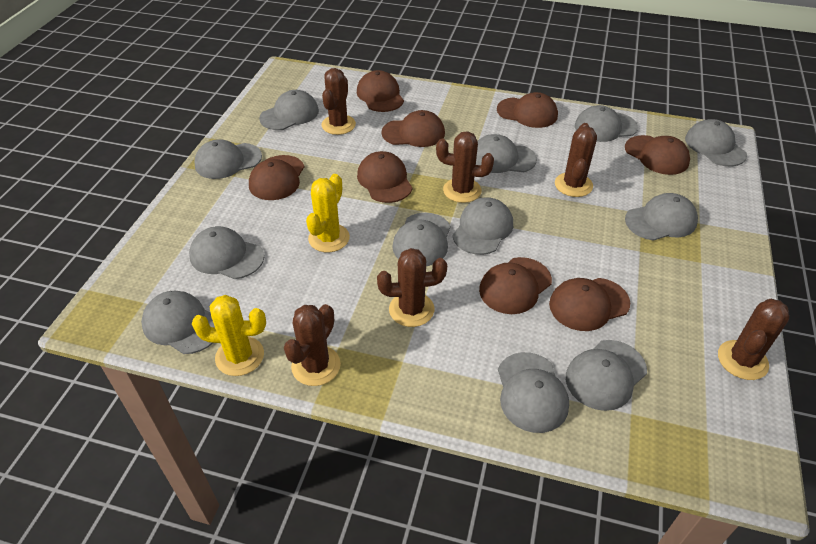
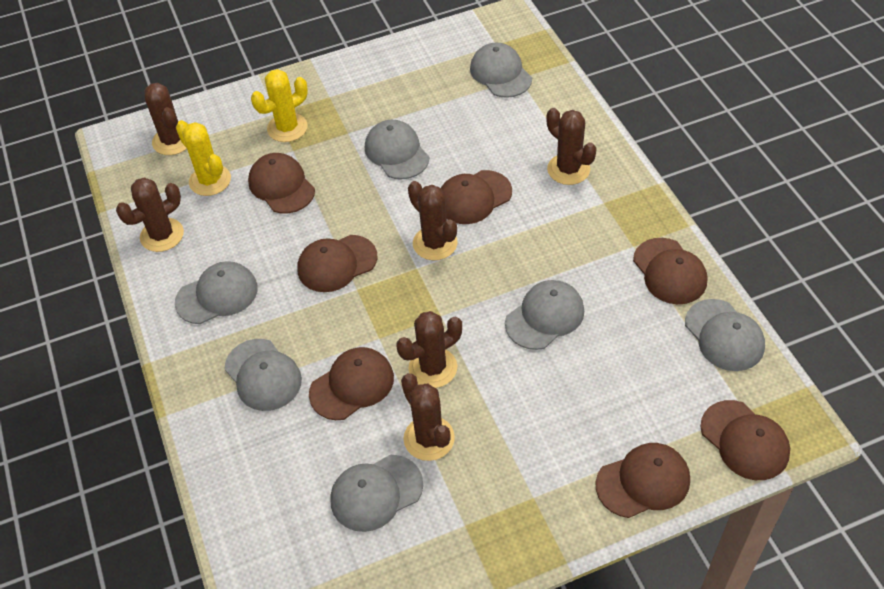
brown cap: 8 -> 7
grey cap: 12 -> 7

